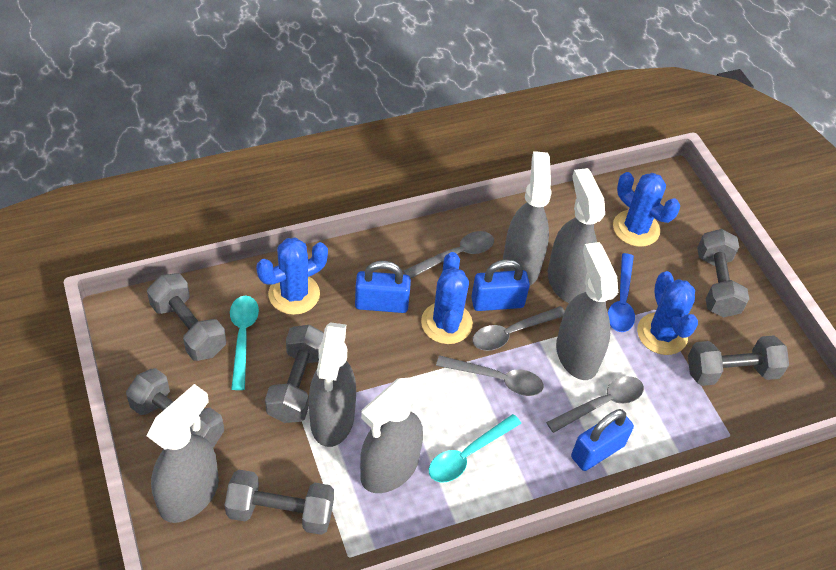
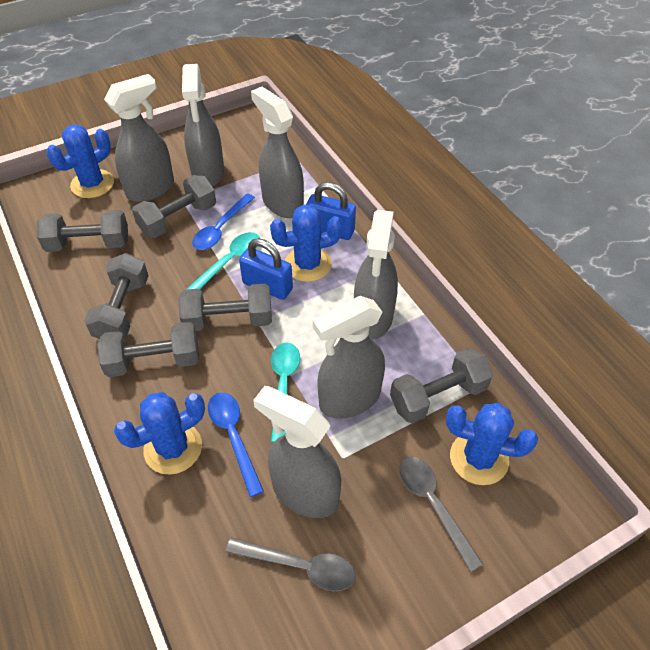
blue padlock: 3 -> 2
blue spoon: 1 -> 2
grey spoon: 4 -> 2

